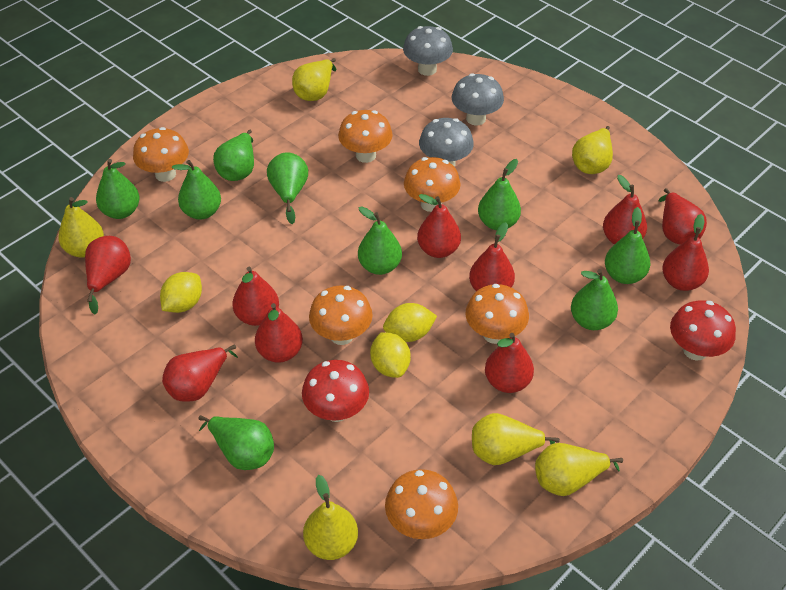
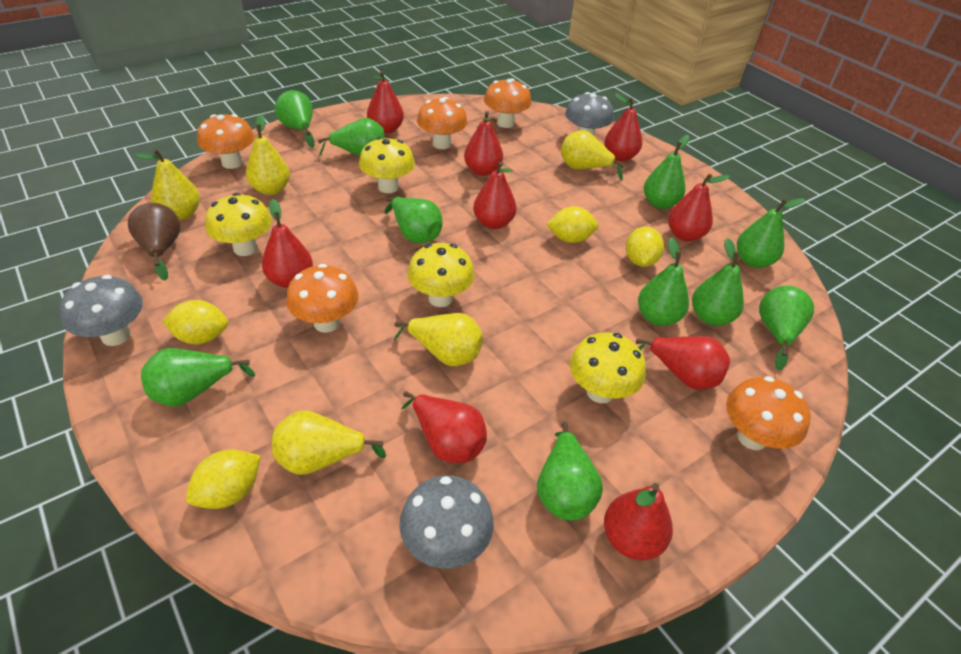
brown pear: 0 -> 1
green pear: 9 -> 10
orange mushroom: 6 -> 5
red mushroom: 2 -> 0
red pear: 10 -> 9
yellow lemon: 3 -> 4
yellow mushroom: 0 -> 4
yellow pear: 6 -> 5

